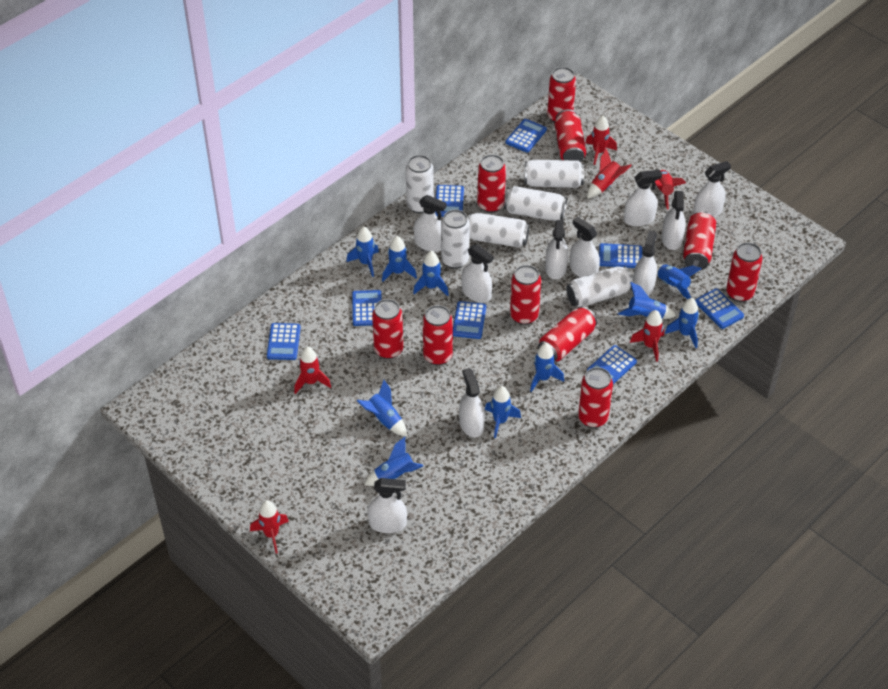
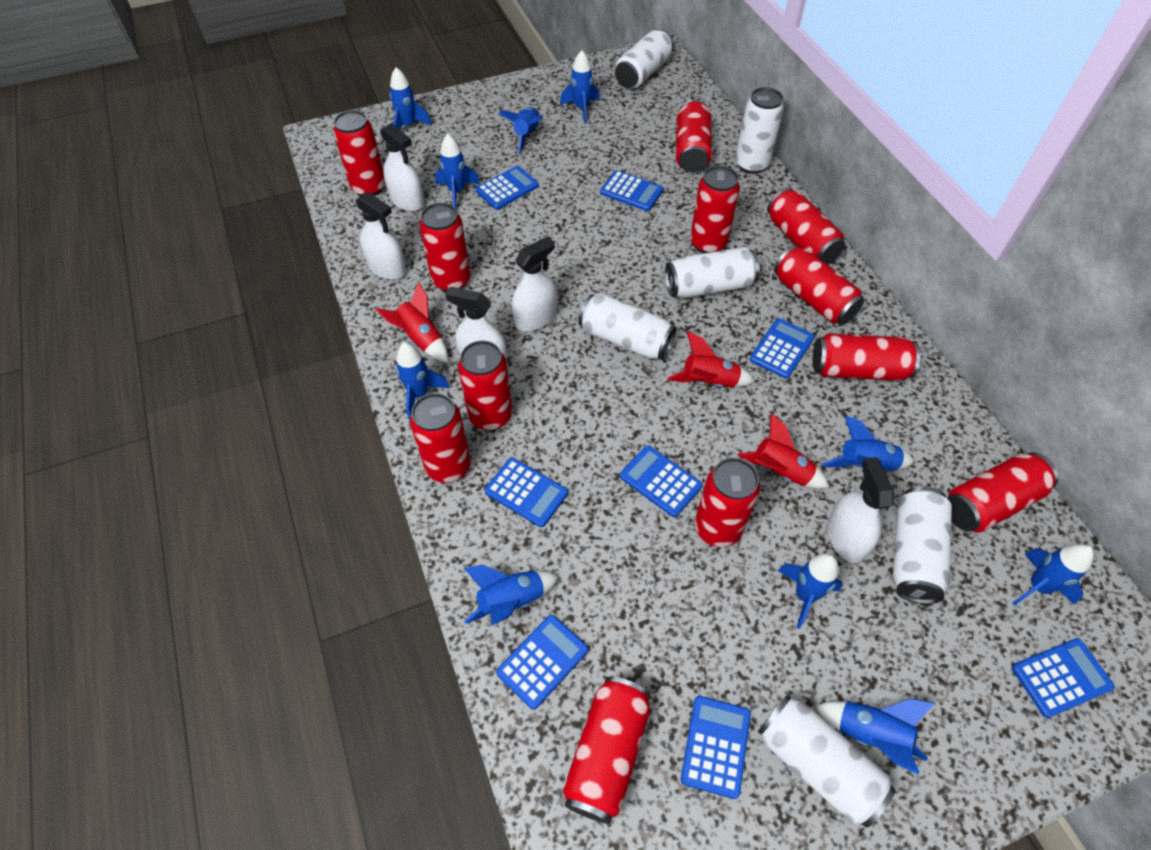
red can: 10 -> 12
red rocket: 6 -> 3
white spray bottle: 10 -> 5

